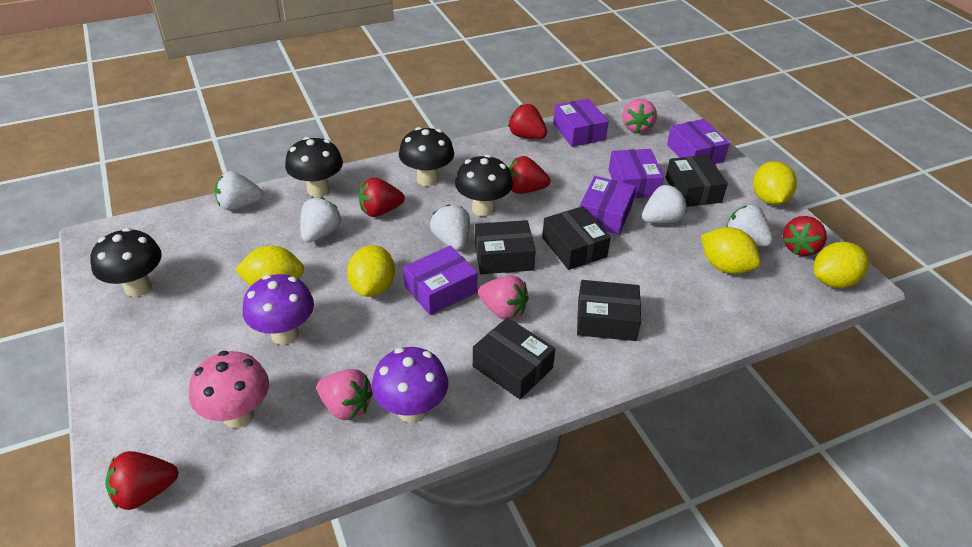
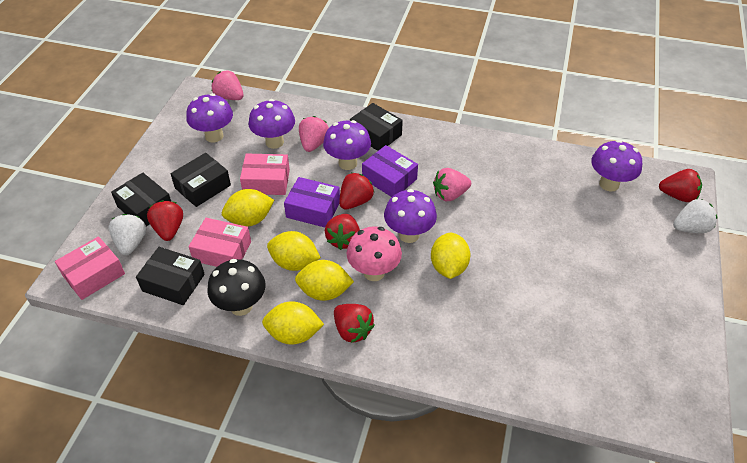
black box: 5 -> 4
black mushroom: 4 -> 1
pink box: 0 -> 3
purple box: 5 -> 2
purple mushroom: 2 -> 5
white strawberry: 5 -> 2

